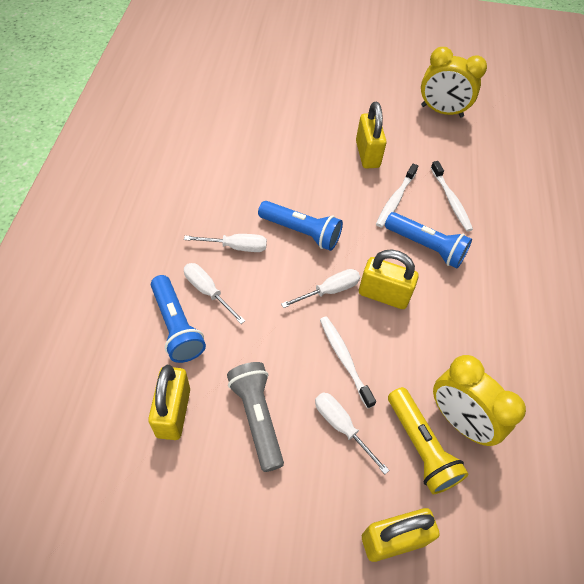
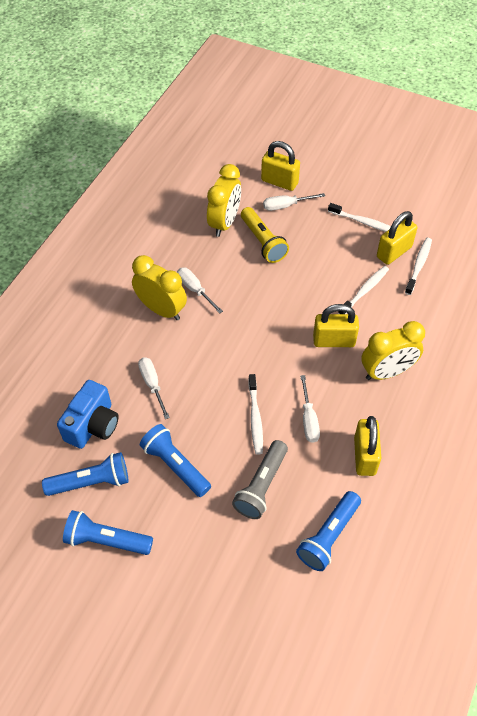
blue camera: 0 -> 1
blue flashlight: 3 -> 4
white toothbrush: 3 -> 4
yellow clock: 2 -> 3

